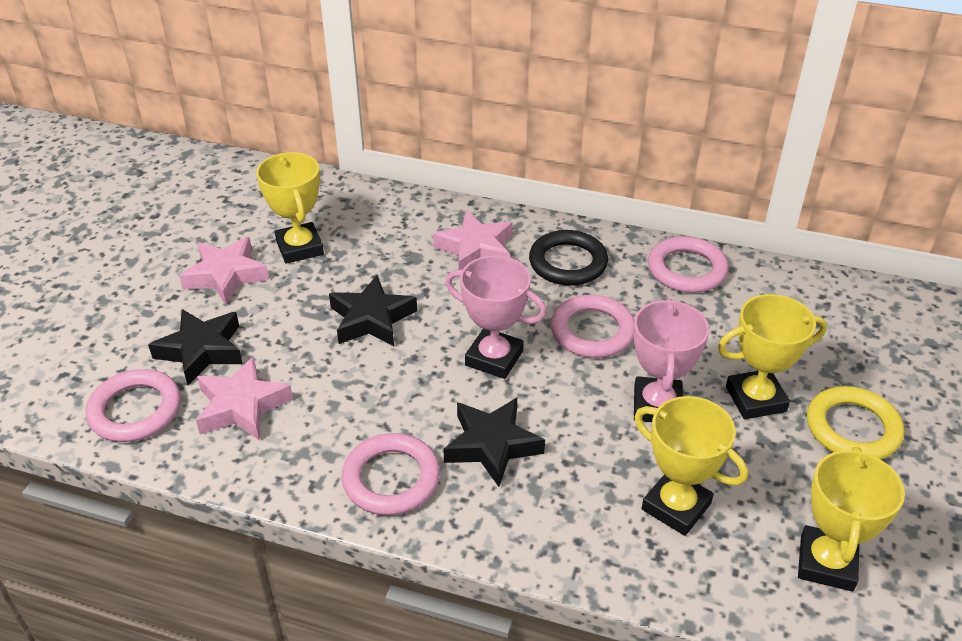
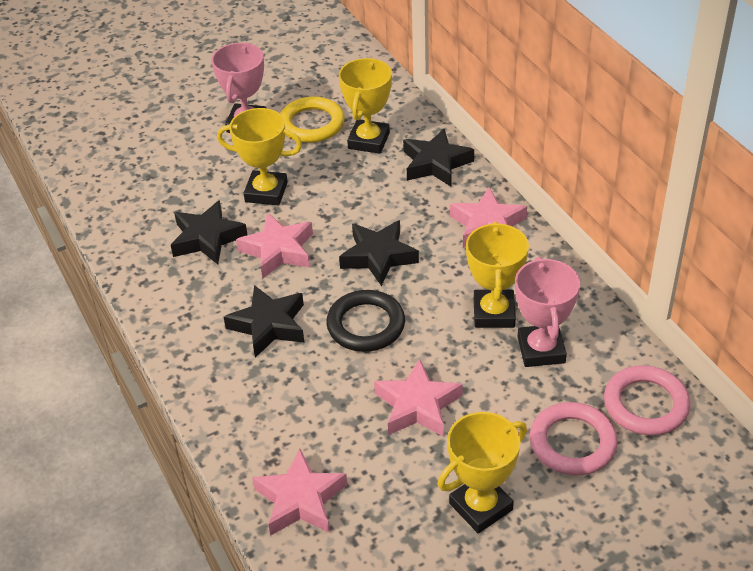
black star: 3 -> 4
pink ring: 4 -> 2
pink star: 3 -> 4

